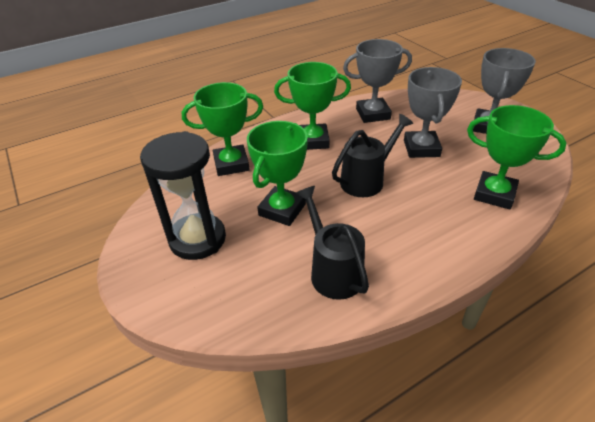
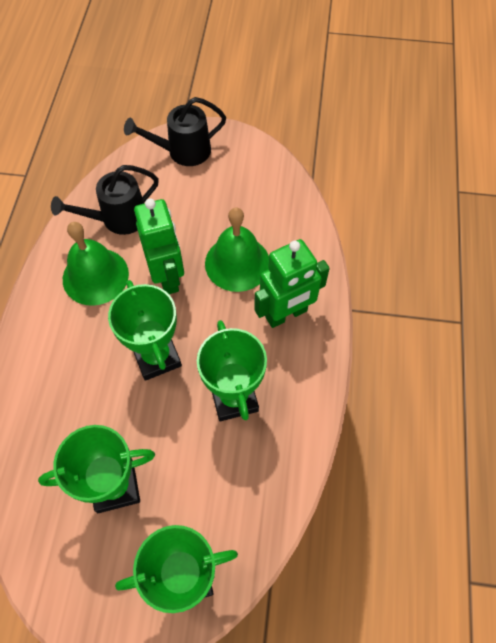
black hourglass: 1 -> 0
green bell: 0 -> 2
green robot: 0 -> 2
grey trophy: 3 -> 0

